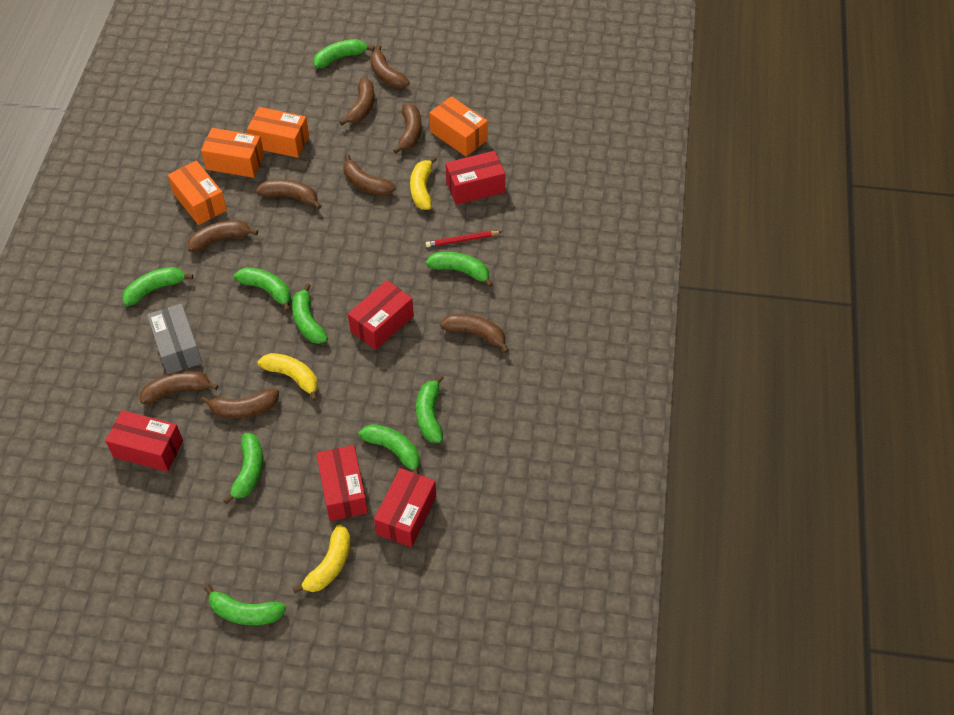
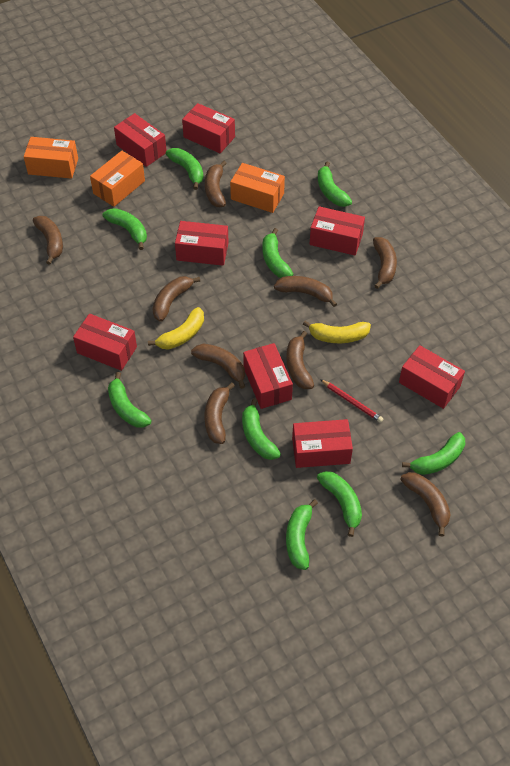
grey box: 1 -> 0
orange box: 4 -> 3
red box: 5 -> 8
yellow banana: 3 -> 2

